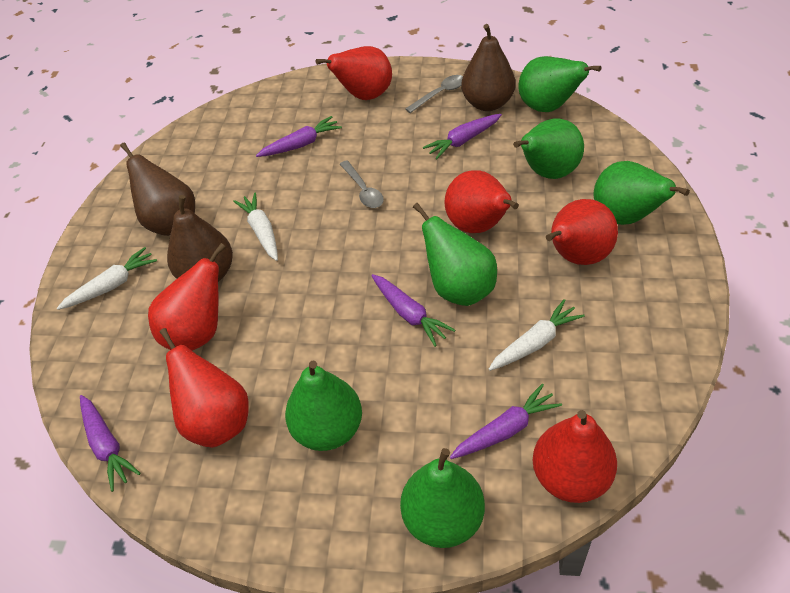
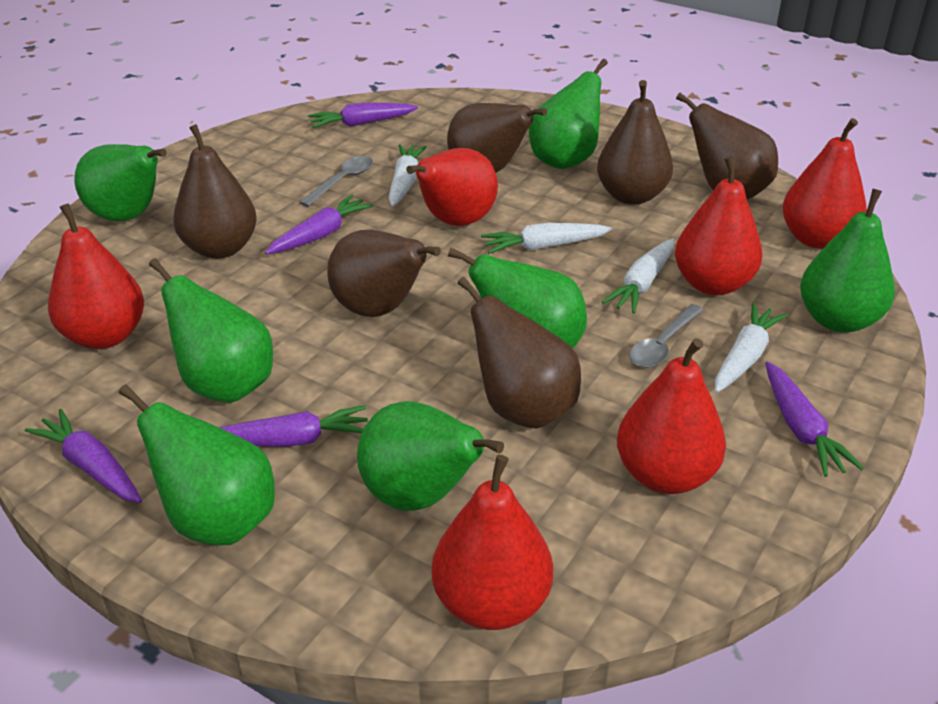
brown pear: 3 -> 6
green pear: 6 -> 7
white carrot: 3 -> 4

